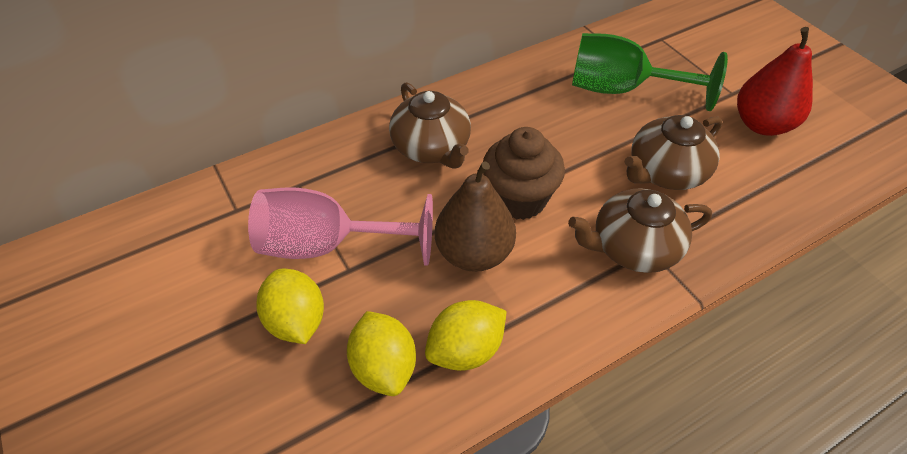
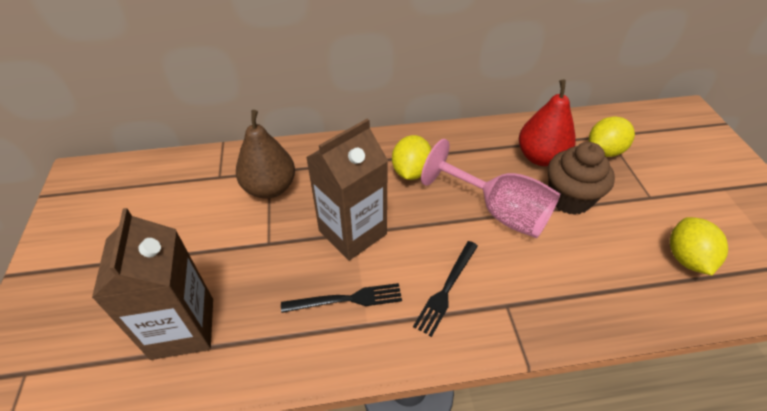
black fork: 0 -> 2
brown carton: 0 -> 2
brown teapot: 3 -> 0
green goblet: 1 -> 0

